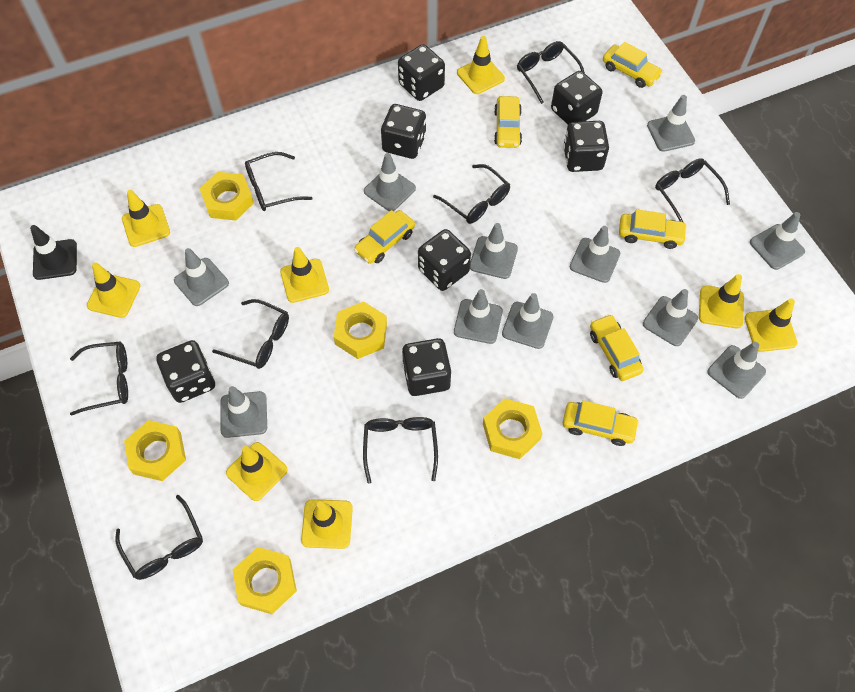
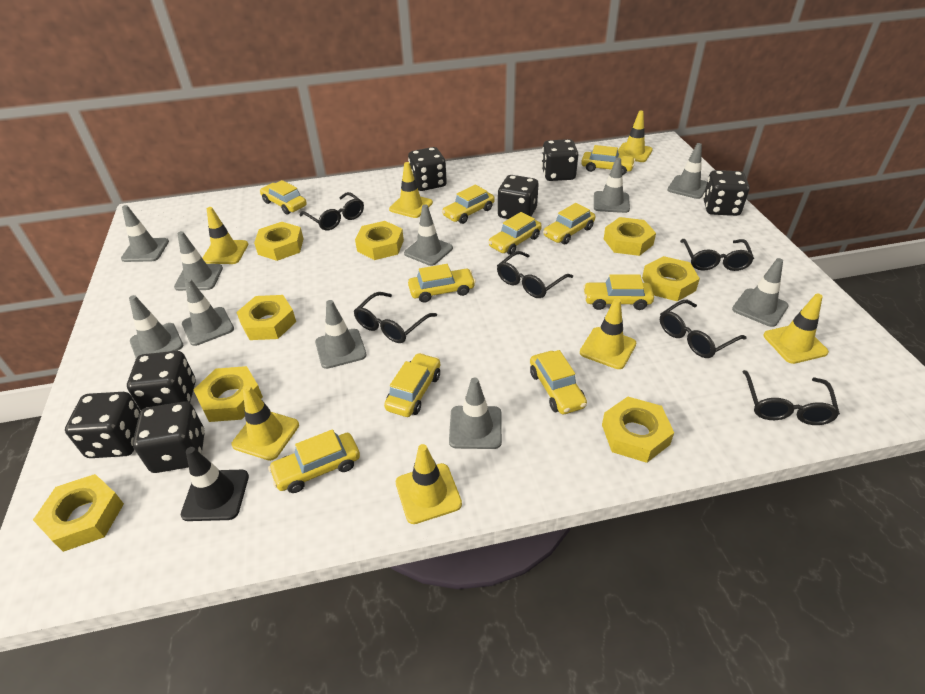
black glasses: 8 -> 6
grey traffic cone: 11 -> 10
yellow car: 6 -> 10
yellow nut: 5 -> 8
yellow traffic cone: 8 -> 7

